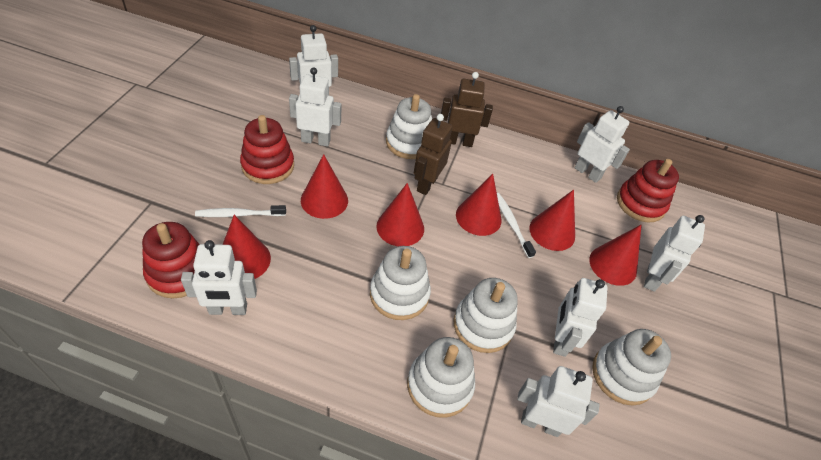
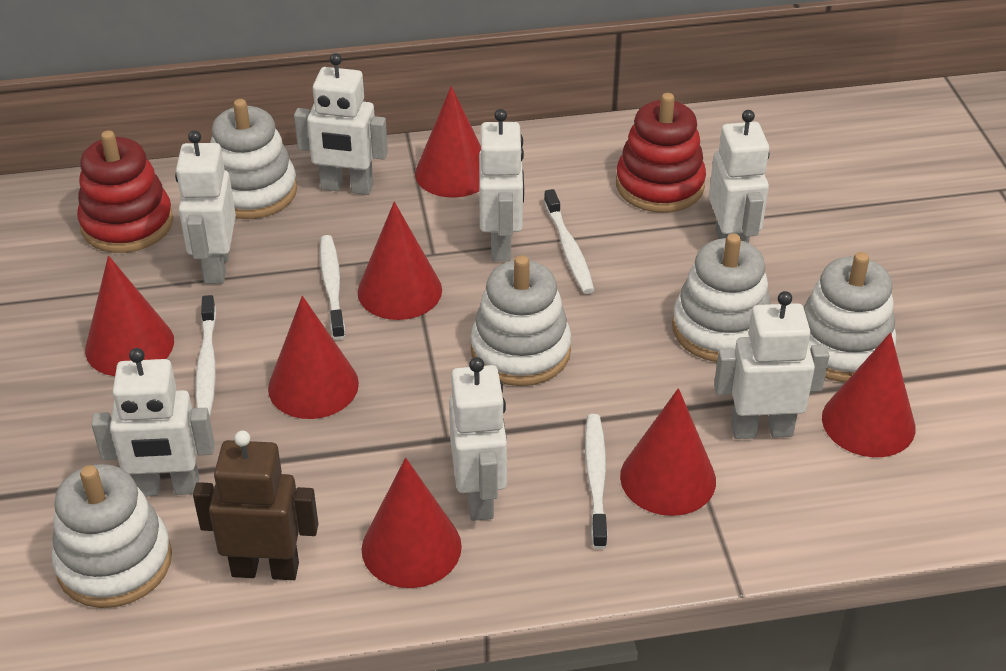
brown robot: 2 -> 1
red cone: 6 -> 7
red stacking toy: 3 -> 2
white toothbrush: 2 -> 4

